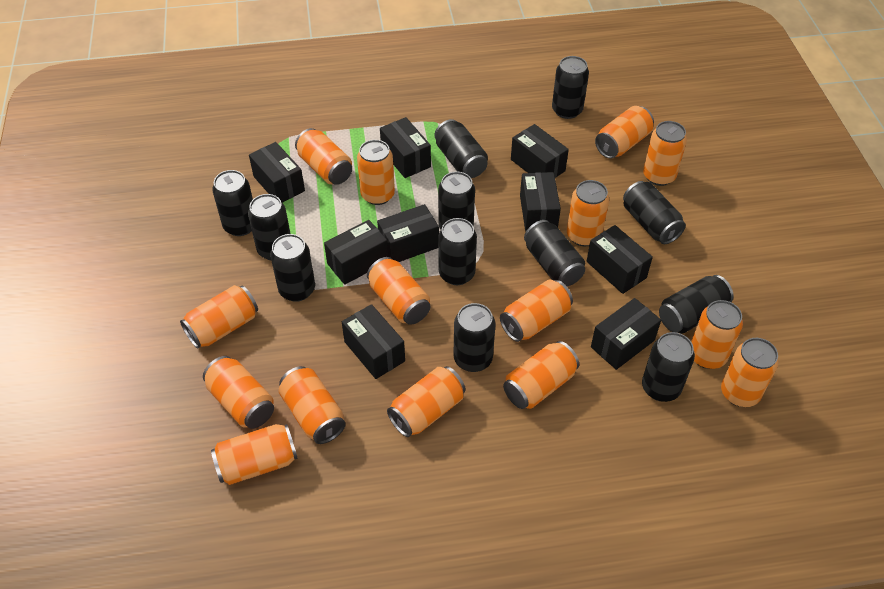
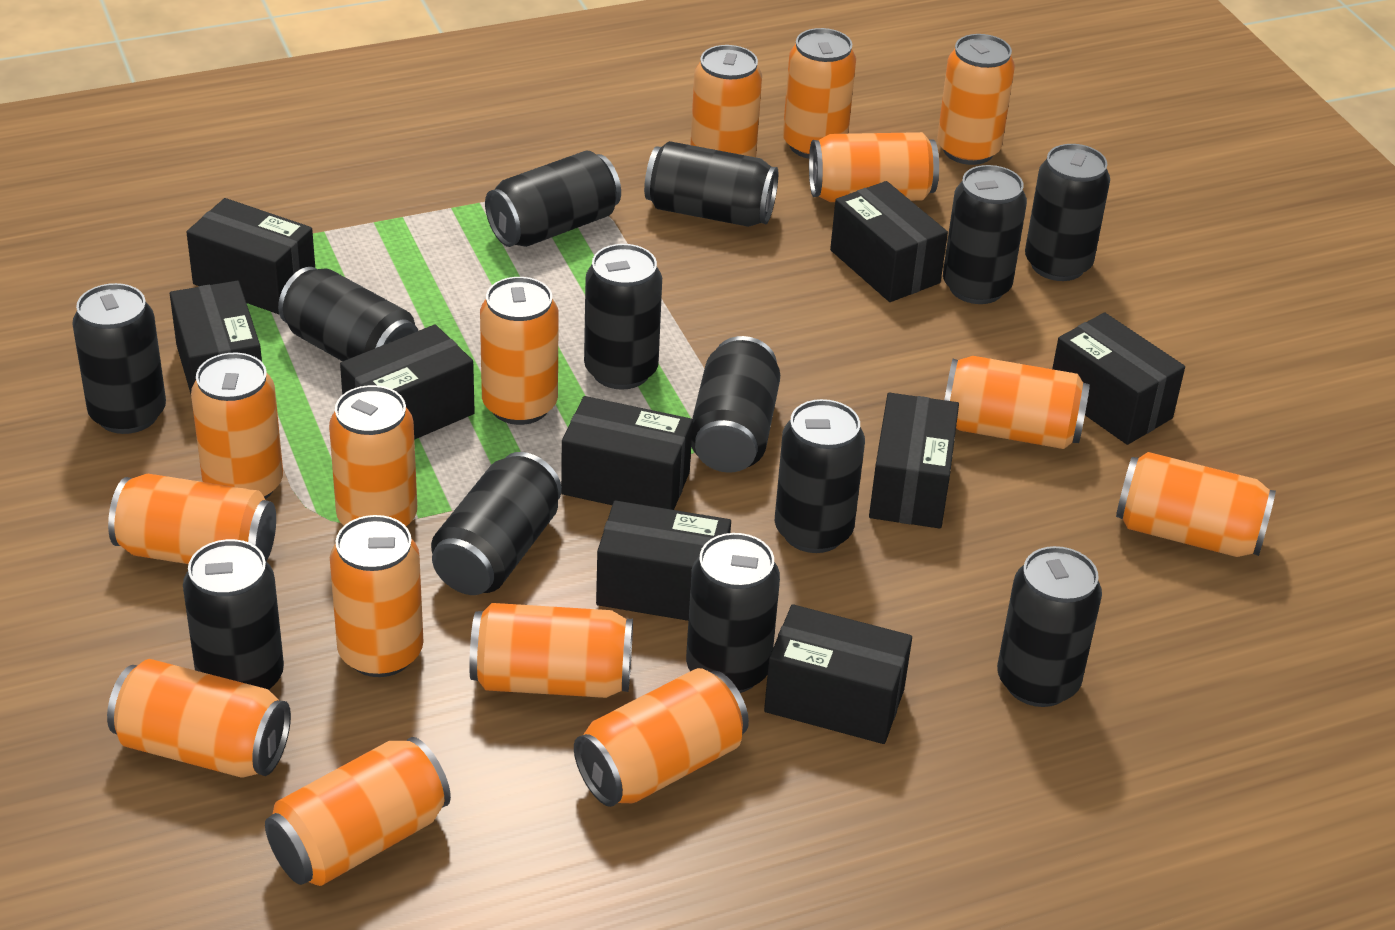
black can: 12 -> 13

